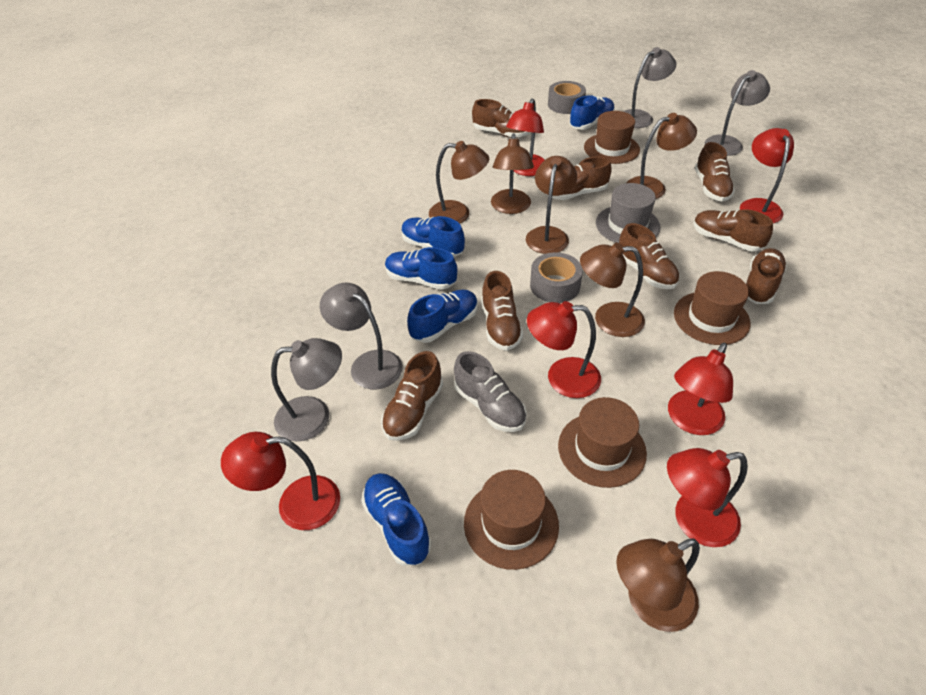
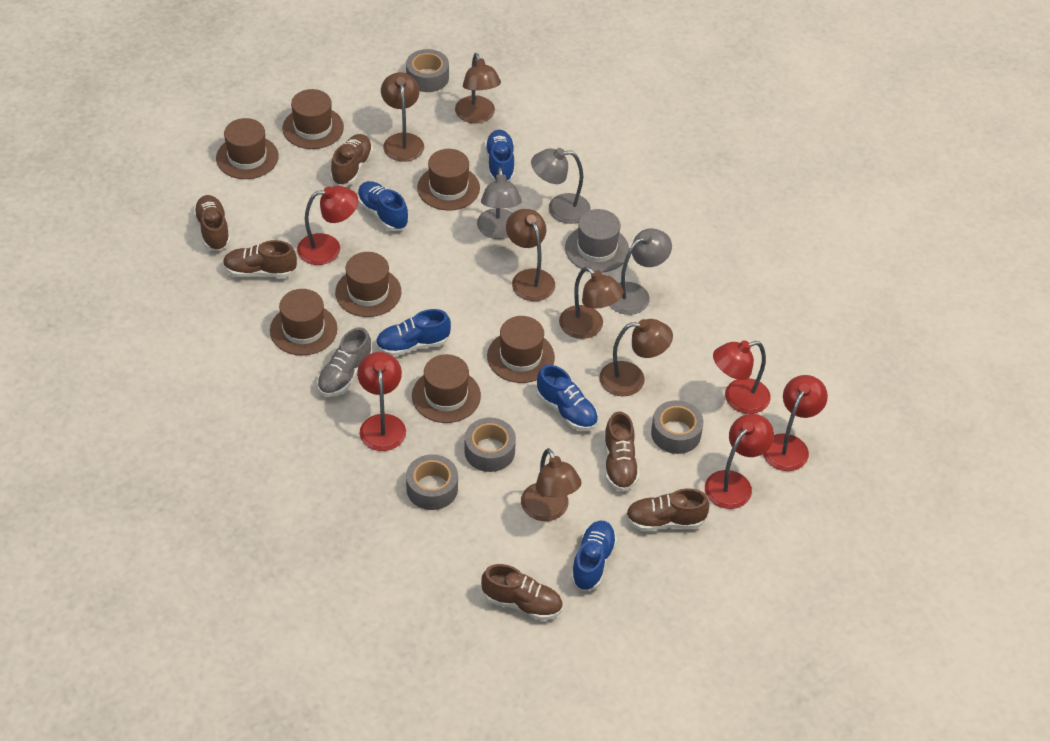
brown hat: 4 -> 7
brown shoe: 8 -> 6
grey lamp: 4 -> 3
grey tape: 2 -> 4
red lamp: 6 -> 5

